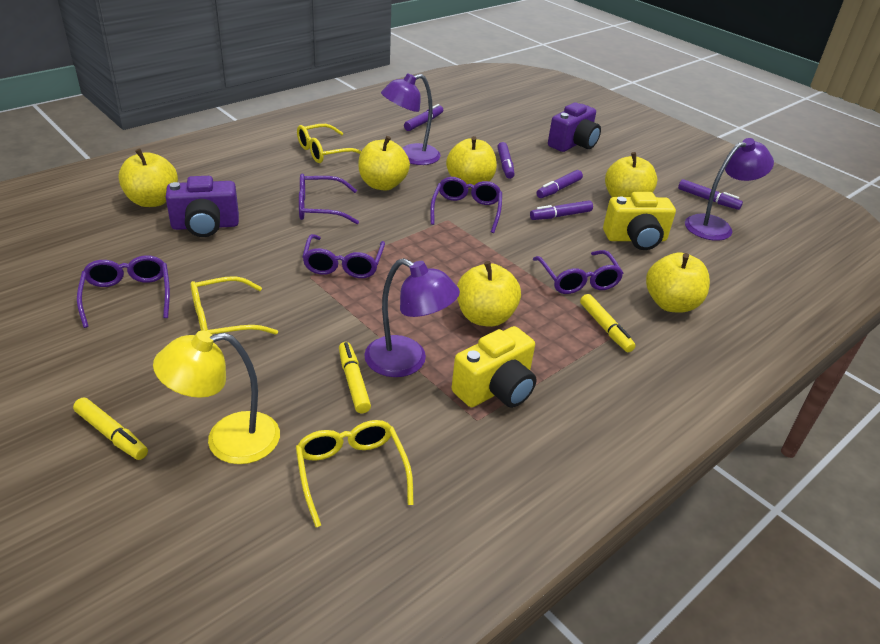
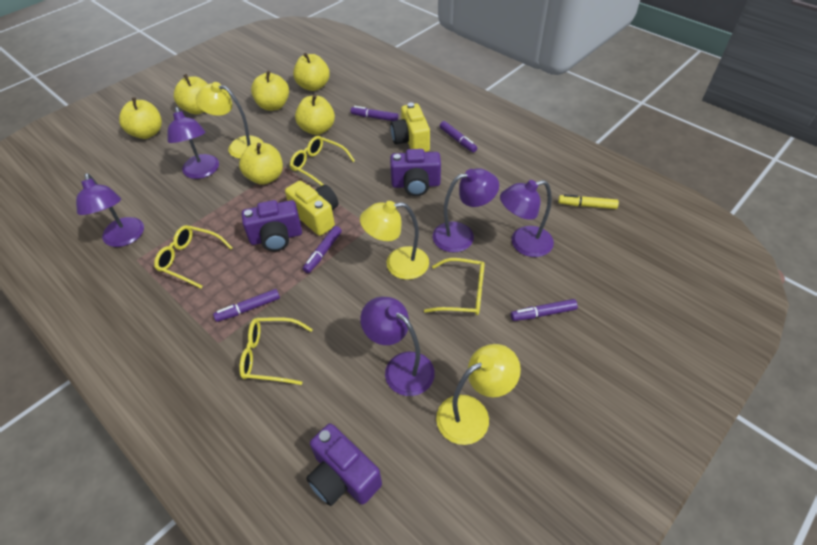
purple camera: 2 -> 3
purple glasses: 5 -> 0
purple lamp: 3 -> 5
yellow glasses: 3 -> 4
yellow lamp: 1 -> 3
yellow marker: 3 -> 1

